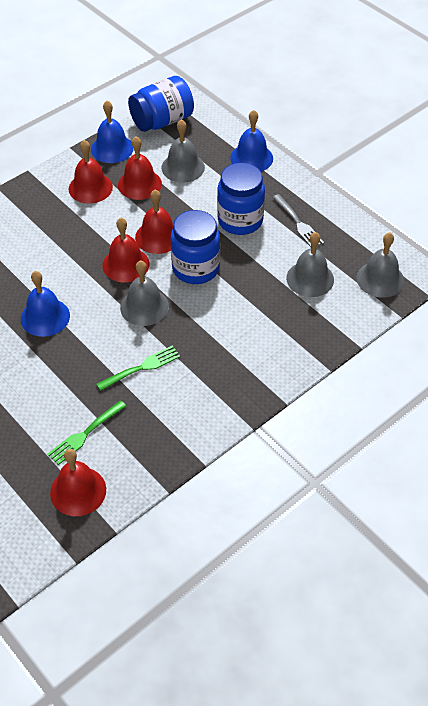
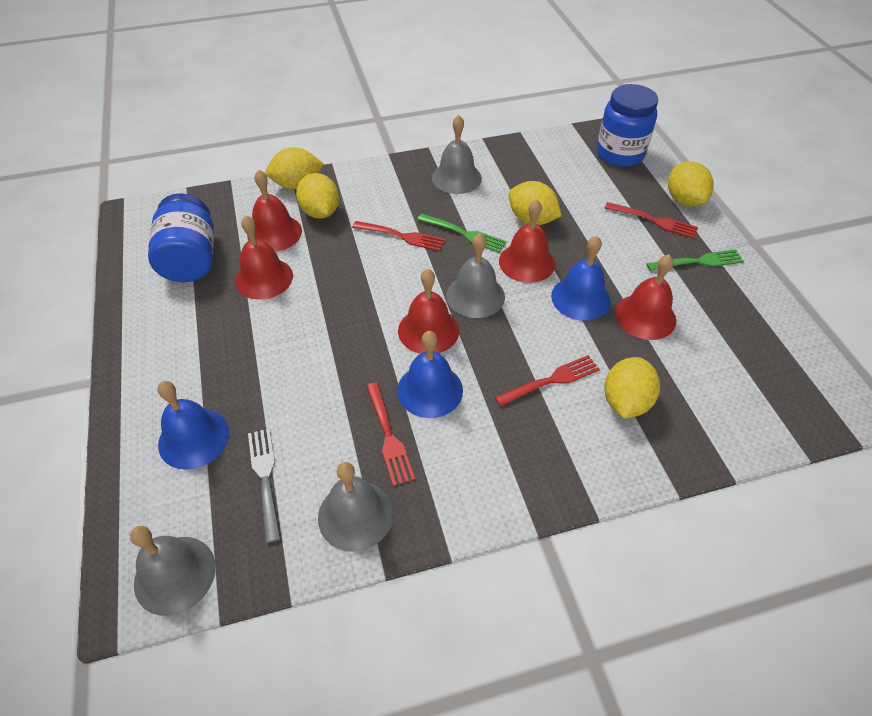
blue jar: 3 -> 2
red fork: 0 -> 4
yellow lemon: 0 -> 5

